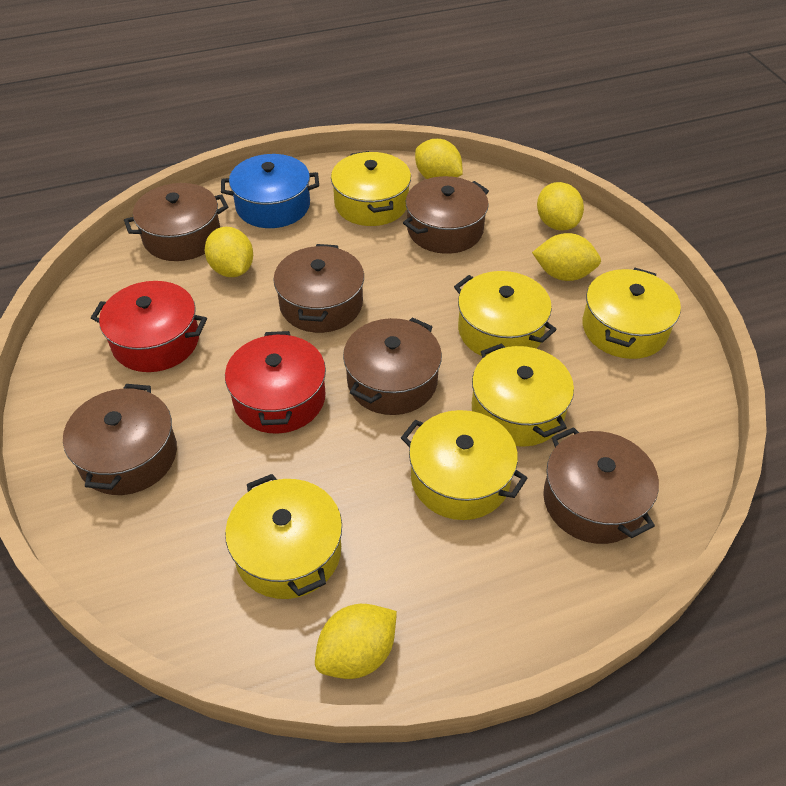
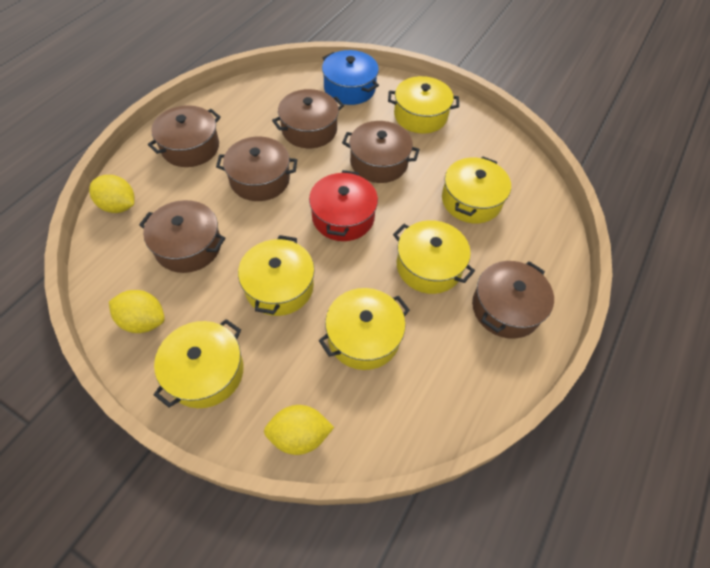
red pot: 2 -> 1
yellow lemon: 5 -> 3

